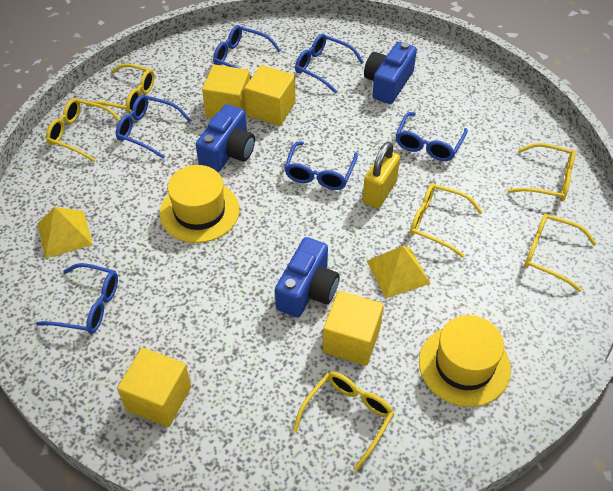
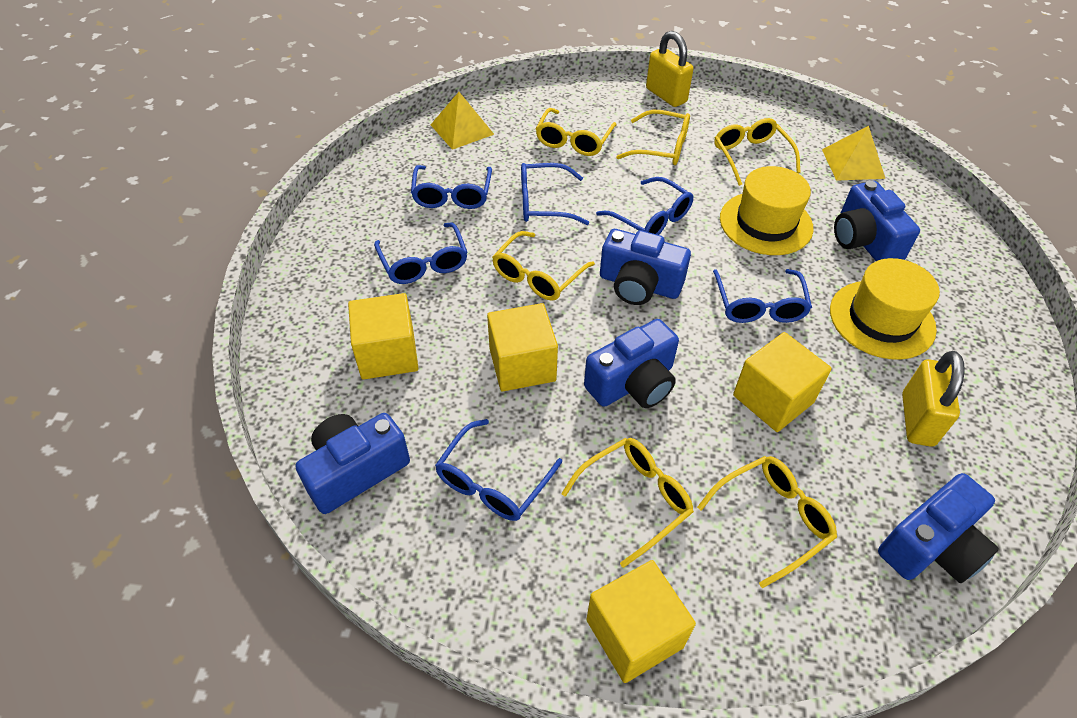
blue camera: 3 -> 5
yellow padlock: 1 -> 2

